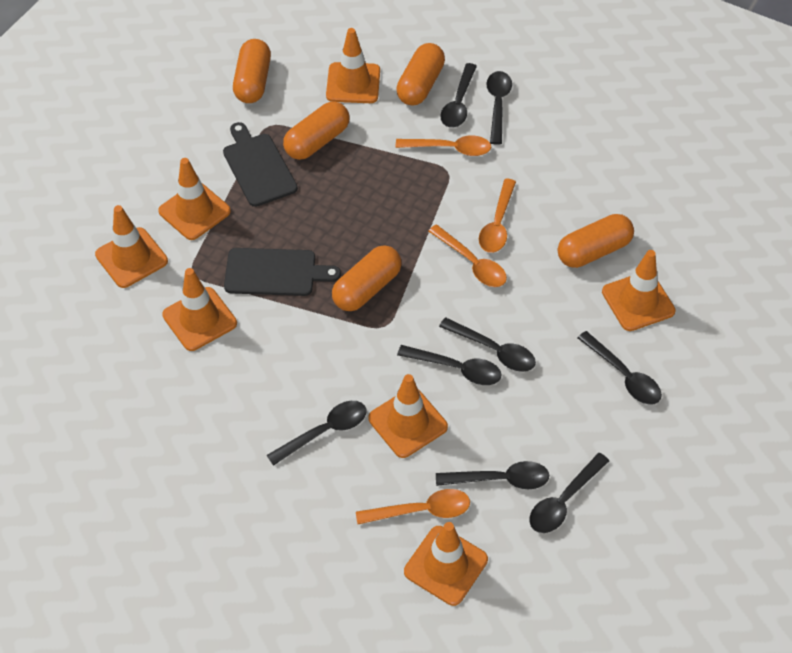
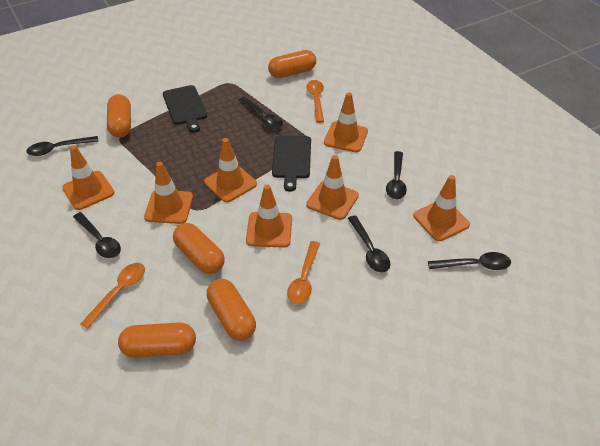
black spoon: 8 -> 6
orange spoon: 4 -> 3

